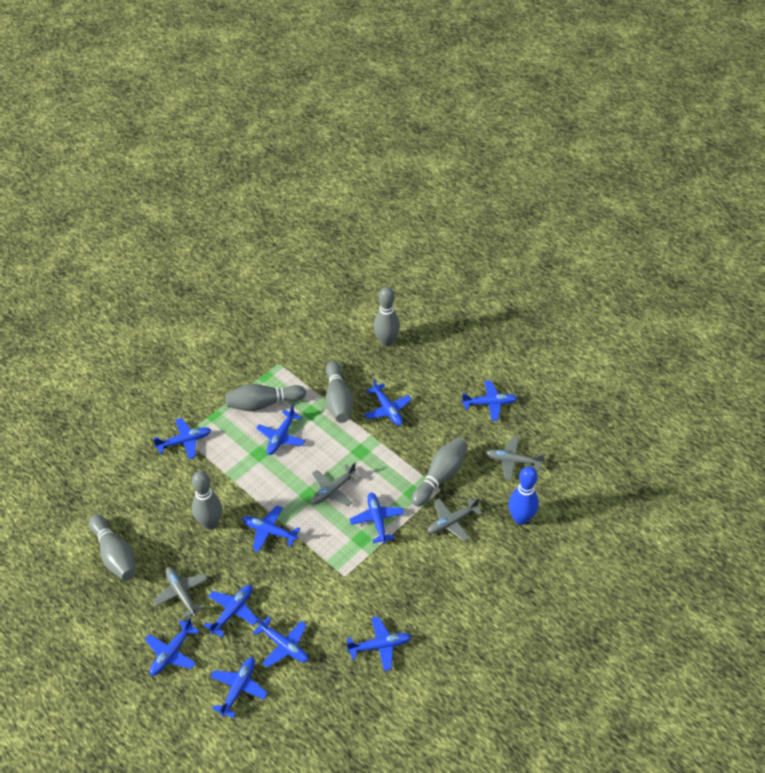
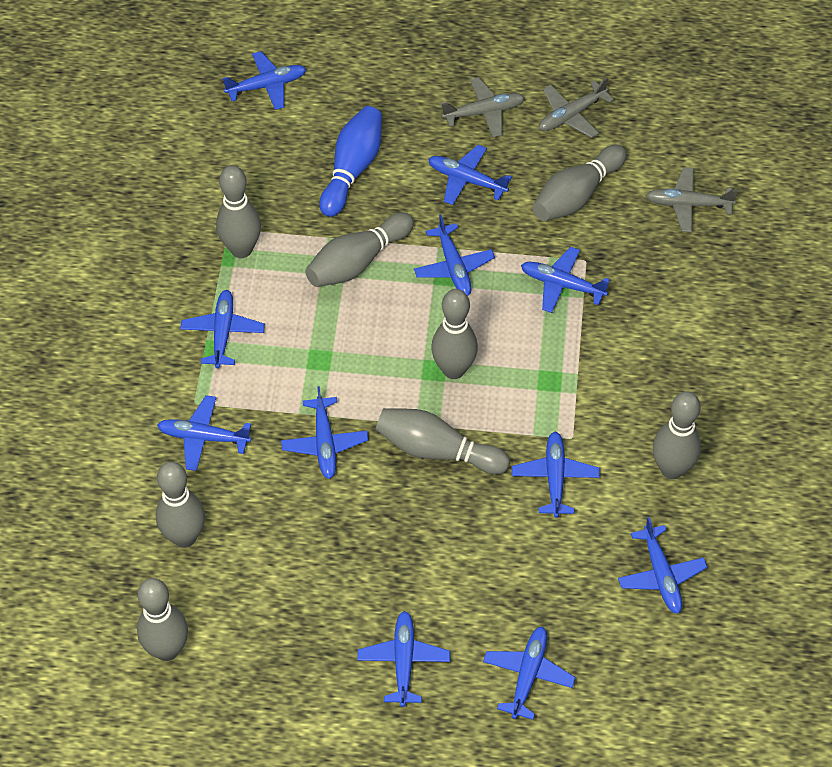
grey bowling pin: 6 -> 8
grey plane: 4 -> 3

